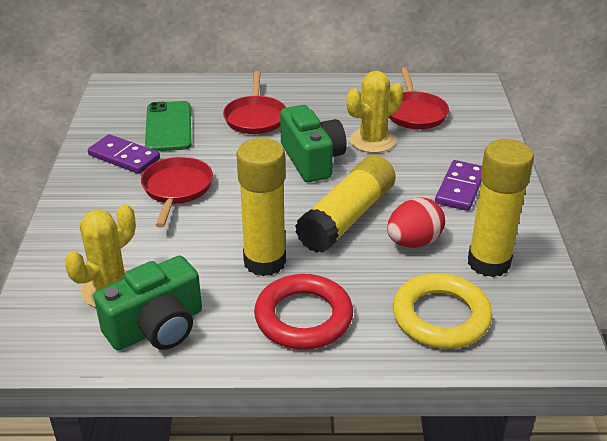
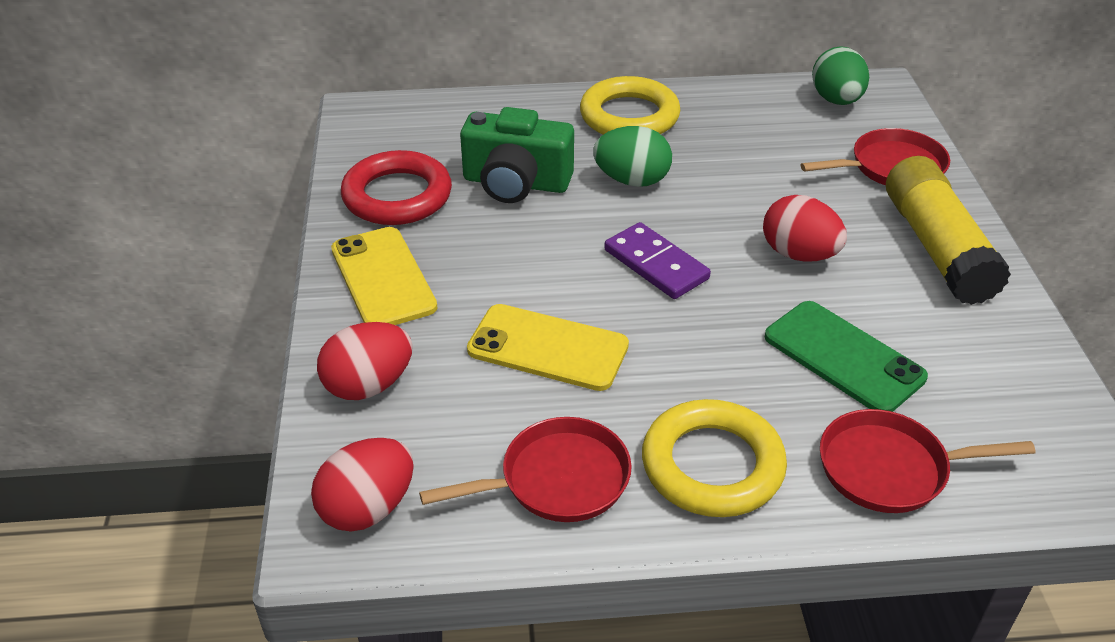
green camera: 2 -> 1
green egg: 0 -> 2
purple domino: 2 -> 1
red egg: 1 -> 3
yellow cactus: 2 -> 0
yellow glue stick: 3 -> 1
yellow phone: 0 -> 2
yellow ring: 1 -> 2

